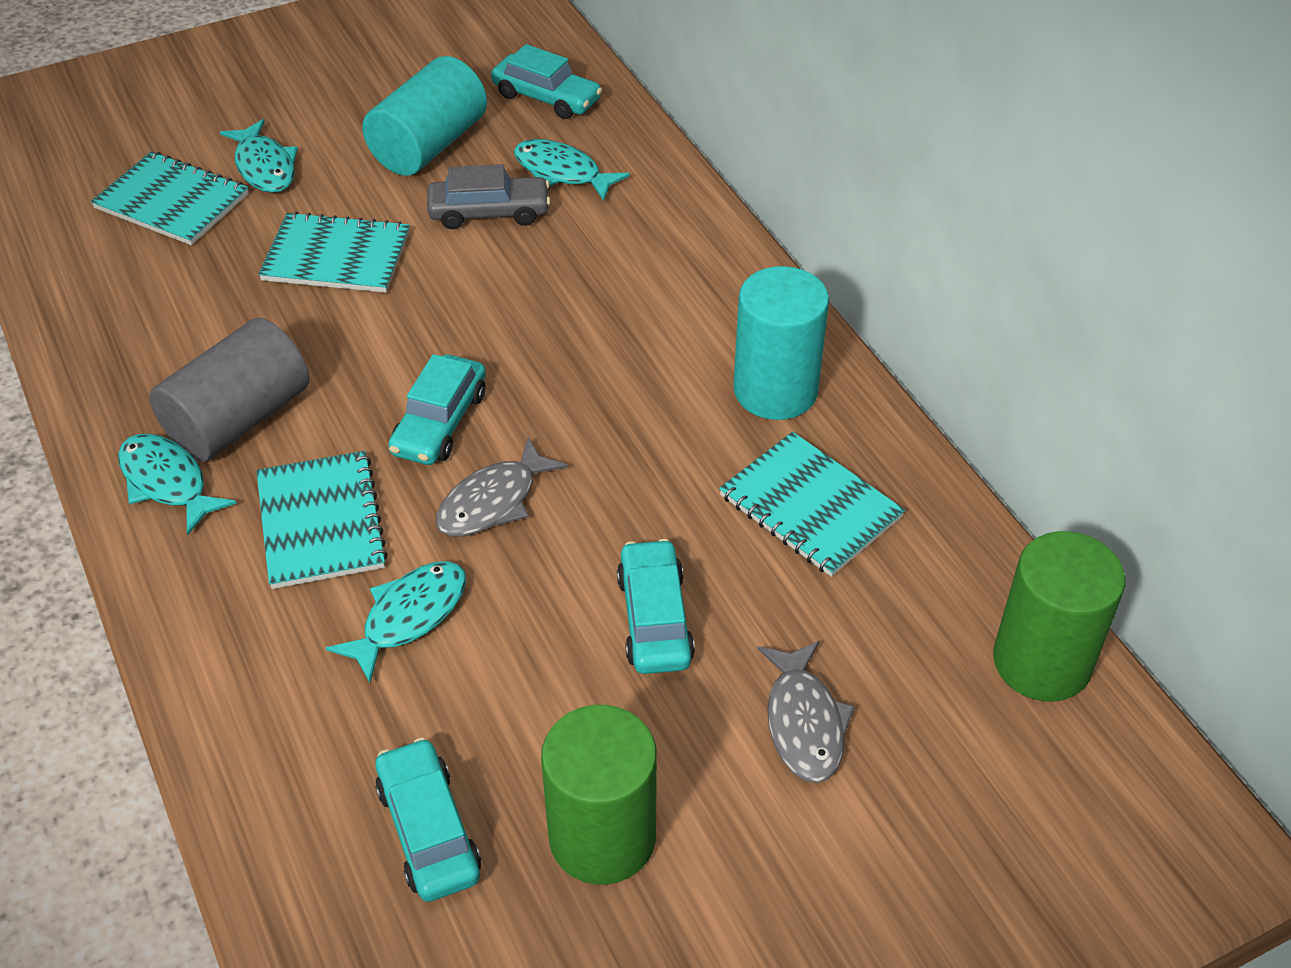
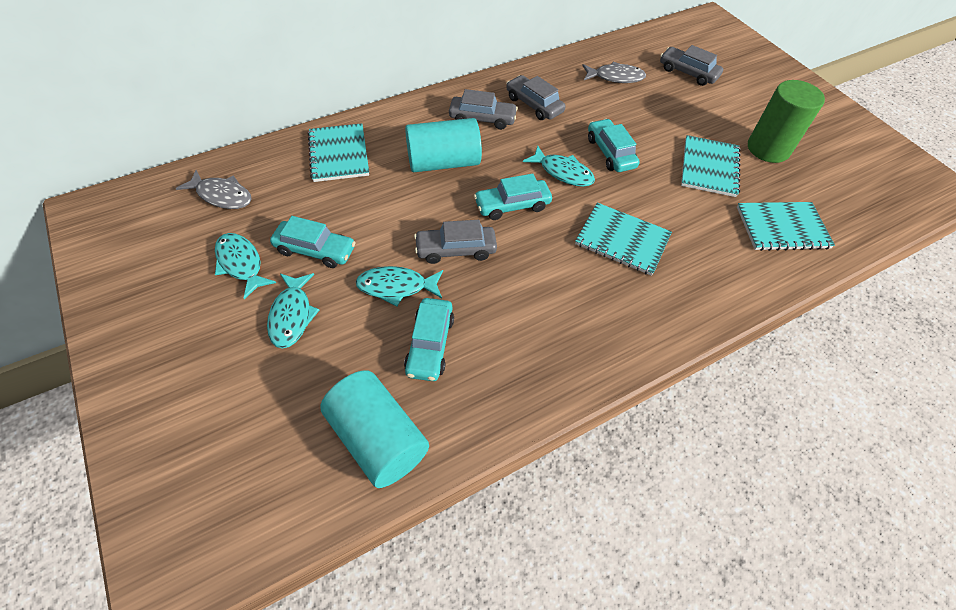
green cylinder: 2 -> 1
grey car: 1 -> 4
grey cylinder: 1 -> 0

